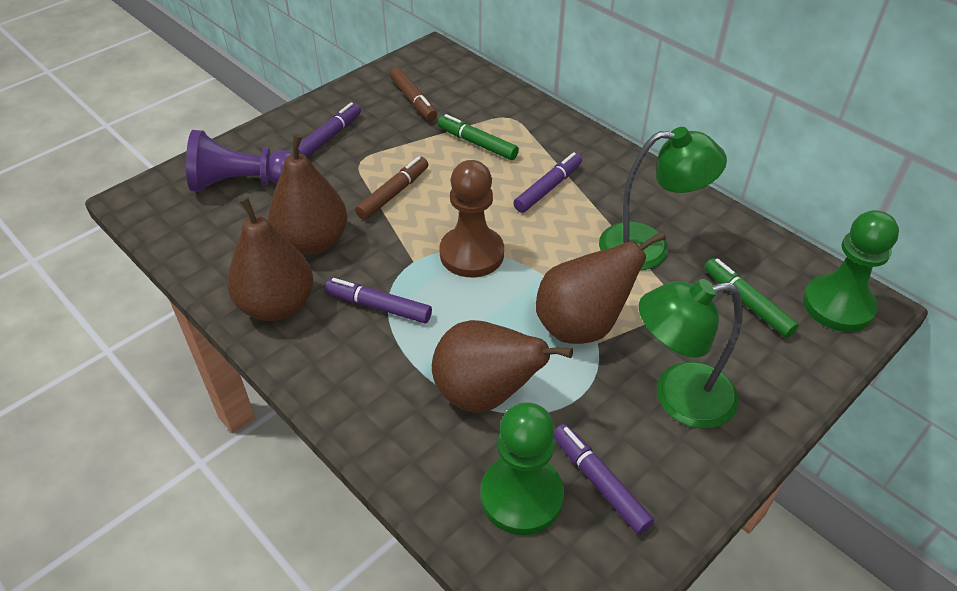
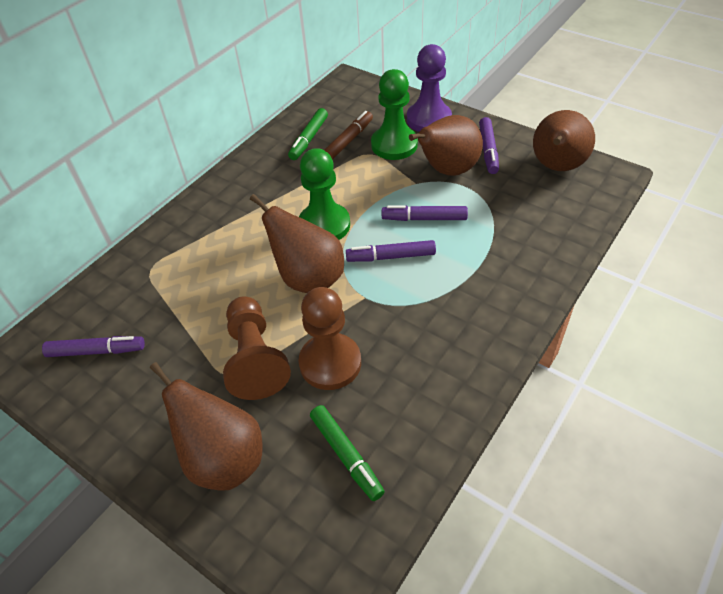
brown marker: 2 -> 1
brown pawn: 1 -> 2
green lamp: 2 -> 0

